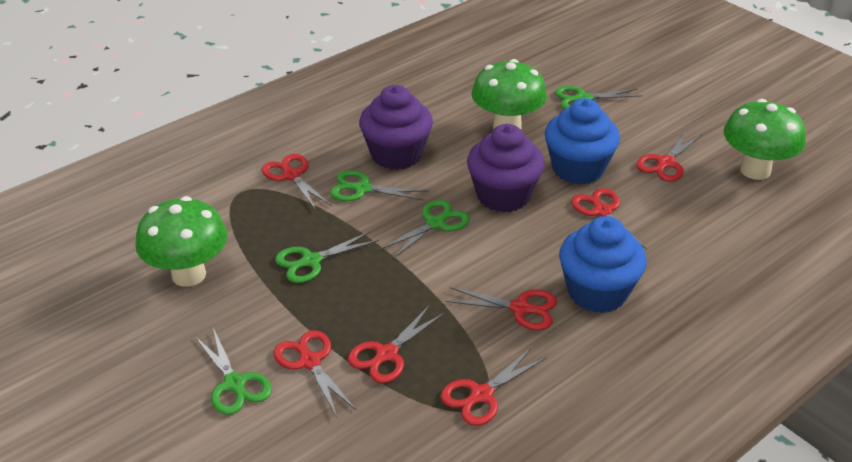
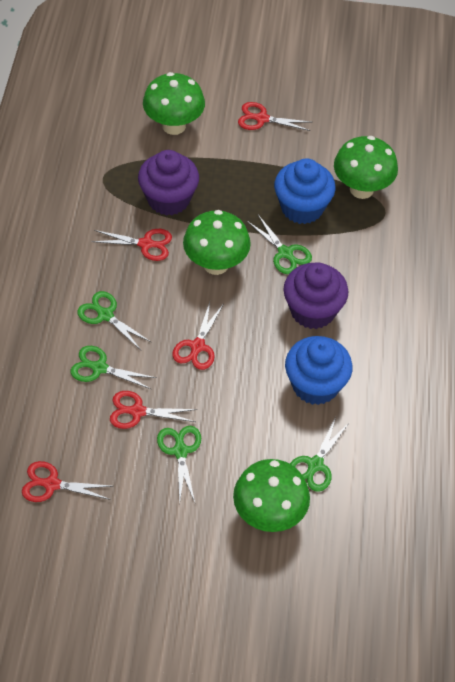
green mushroom: 3 -> 4
red scissors: 7 -> 5

